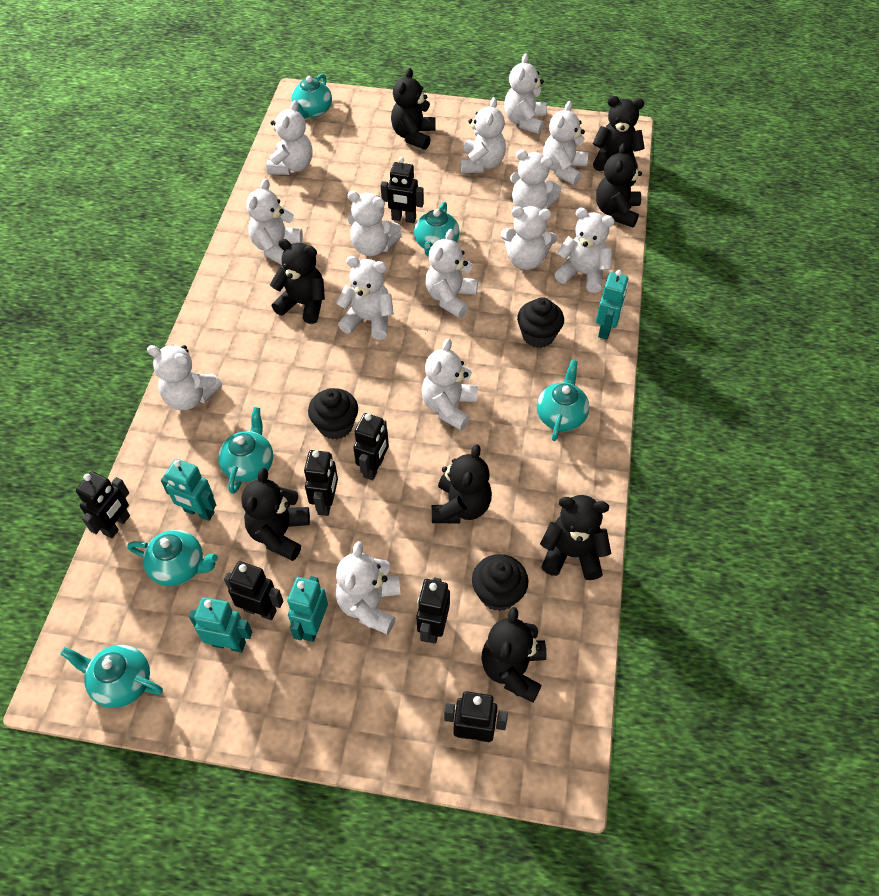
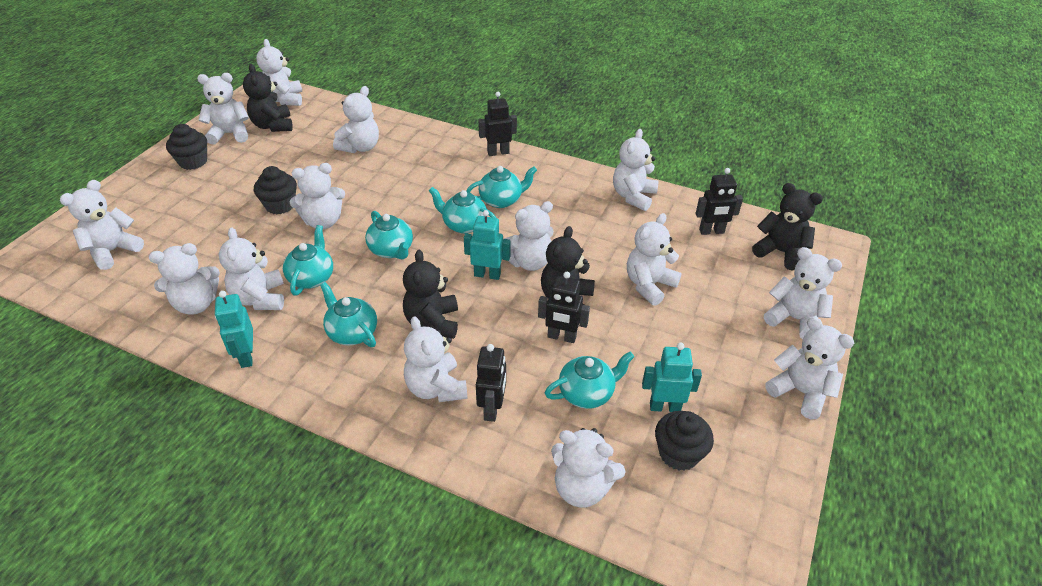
black robot: 7 -> 4
black teddy bear: 8 -> 4
turquoise robot: 4 -> 3

